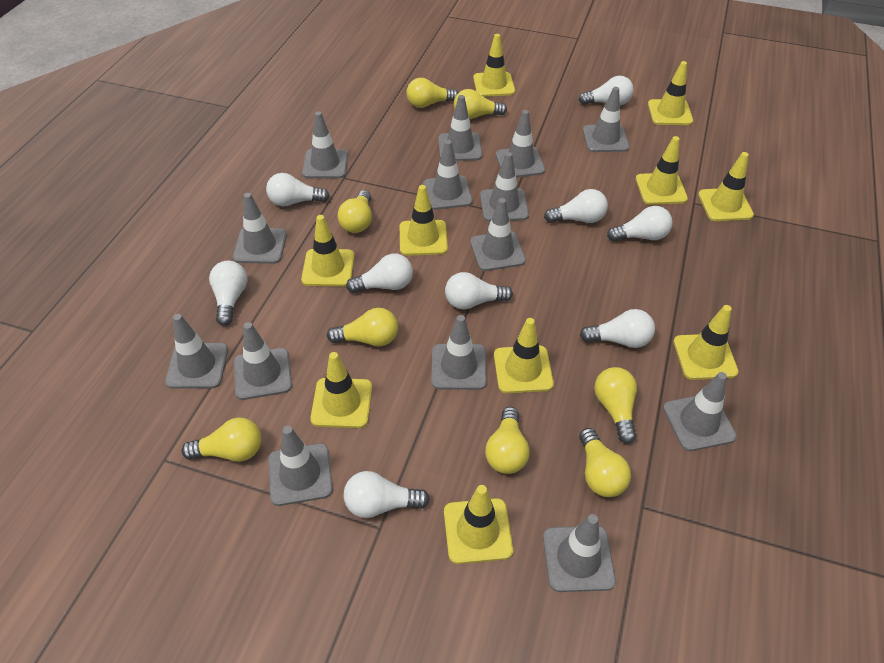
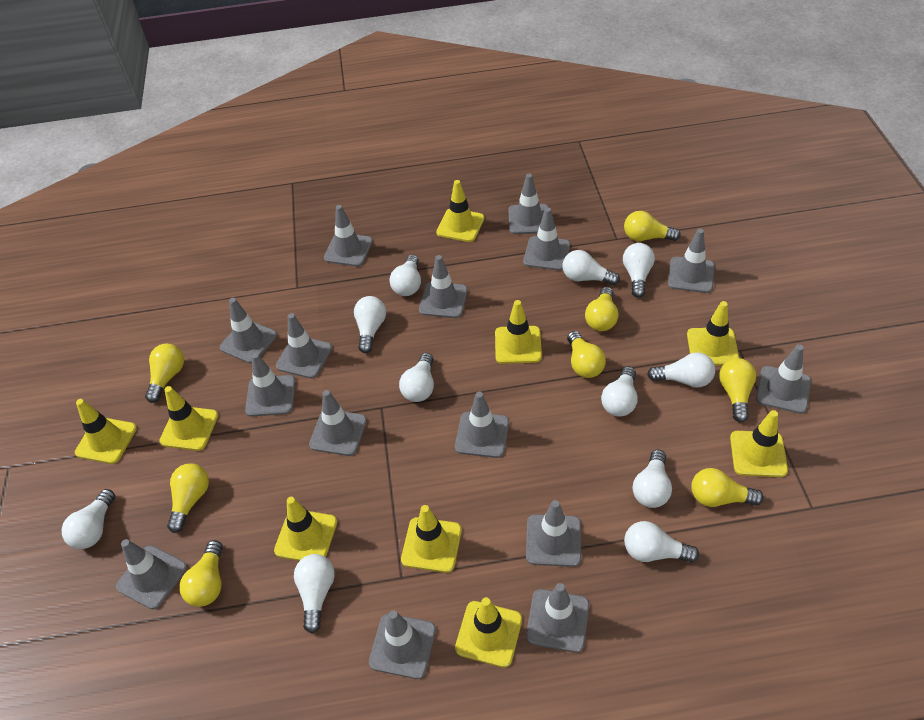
grey traffic cone: 14 -> 15
white light bulb: 9 -> 11
yellow traffic cone: 10 -> 9

